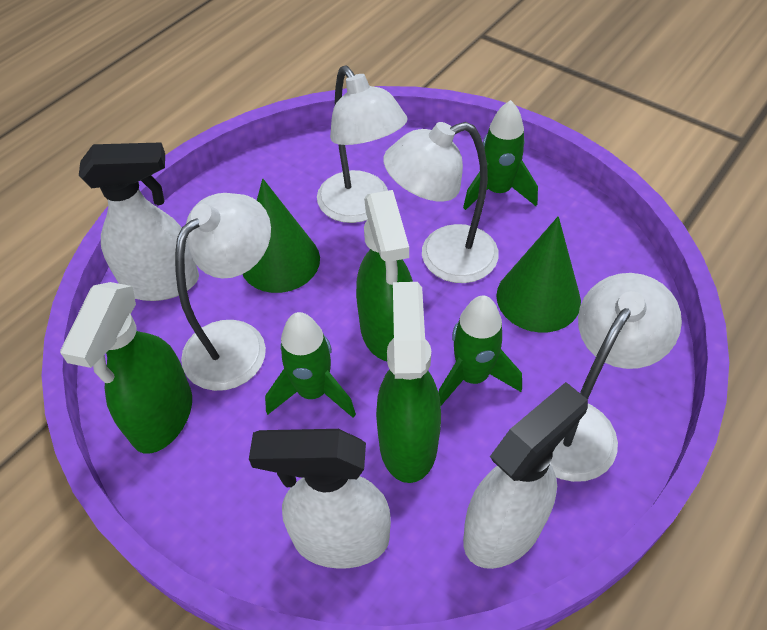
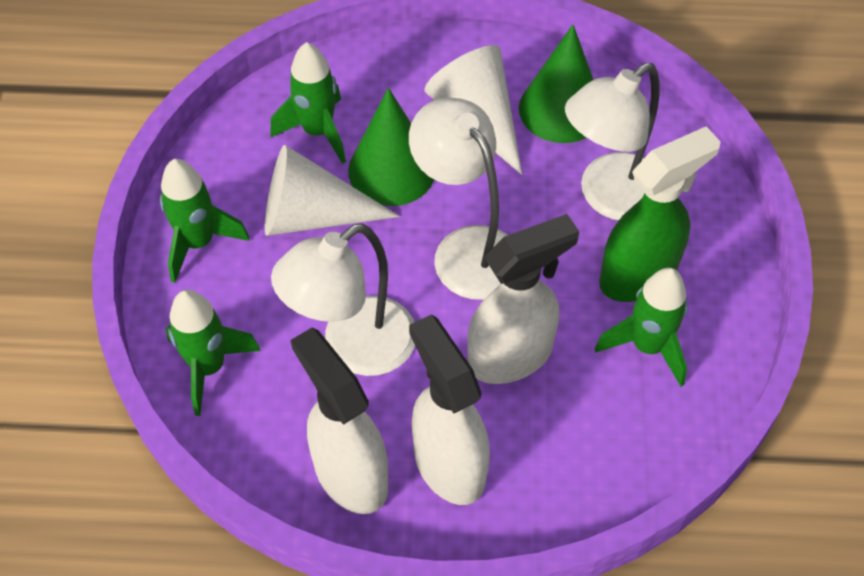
green rocket: 3 -> 4
green spray bottle: 3 -> 1
white cone: 0 -> 2
white lamp: 4 -> 3

